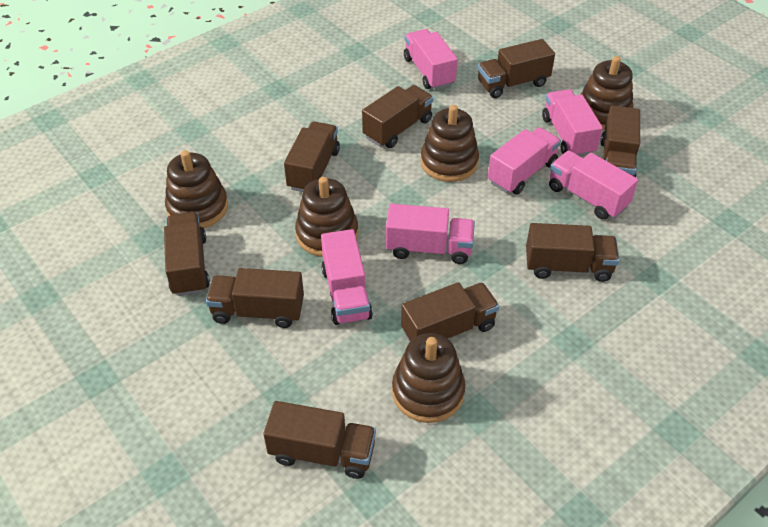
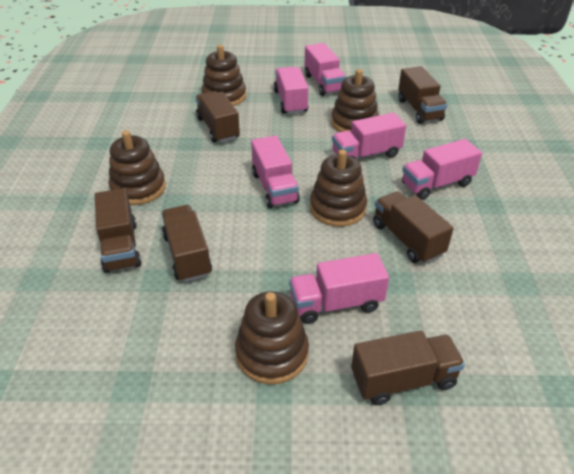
brown truck: 9 -> 6

